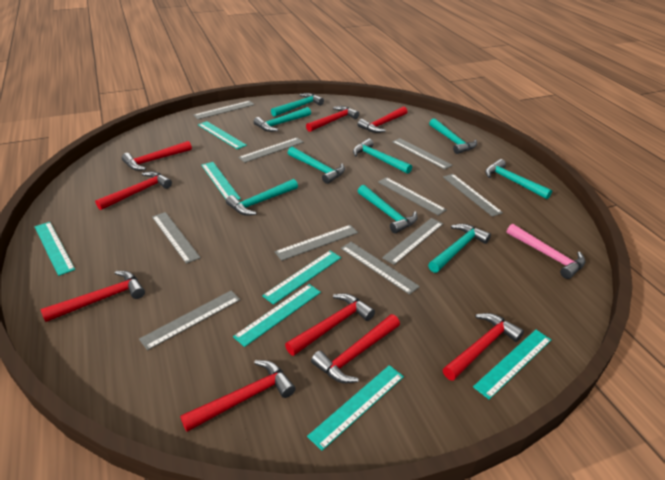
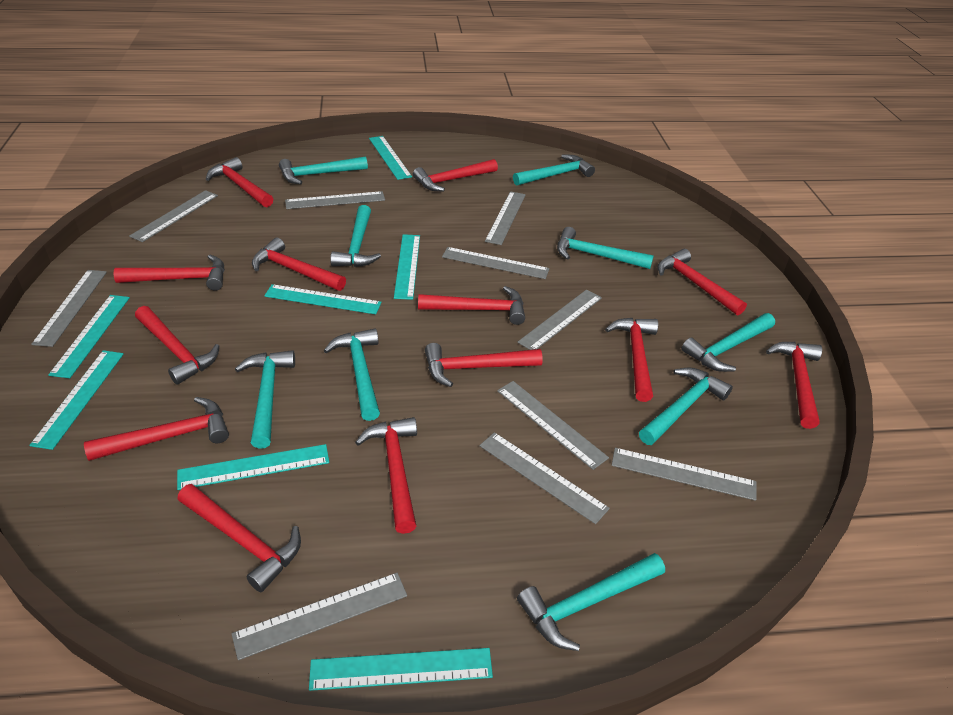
pink hammer: 1 -> 0
red hammer: 9 -> 13

